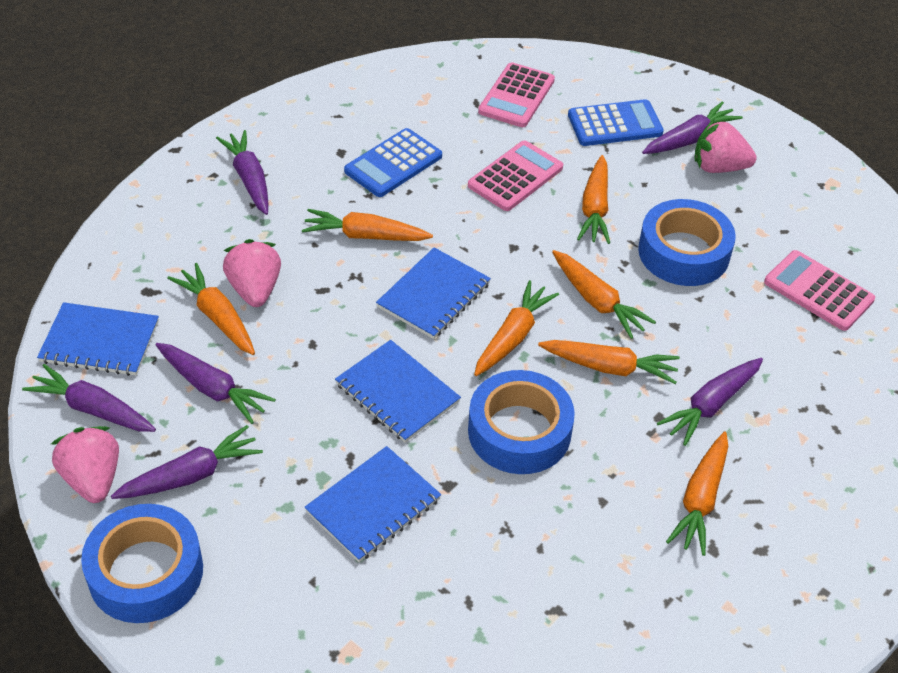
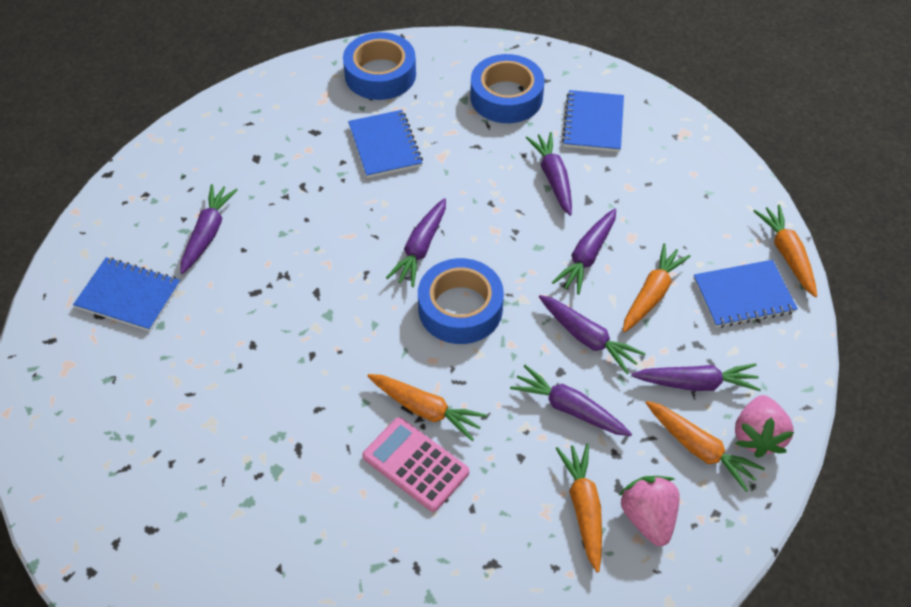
blue calculator: 2 -> 0
orange carrot: 7 -> 5
pink calculator: 3 -> 1
pink strawberry: 3 -> 2
purple carrot: 6 -> 7

